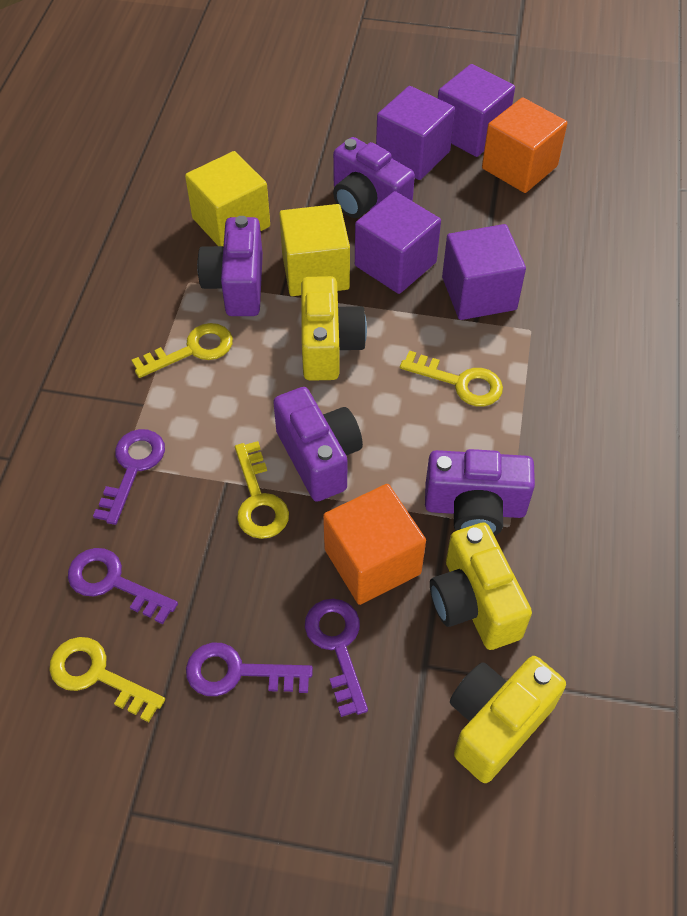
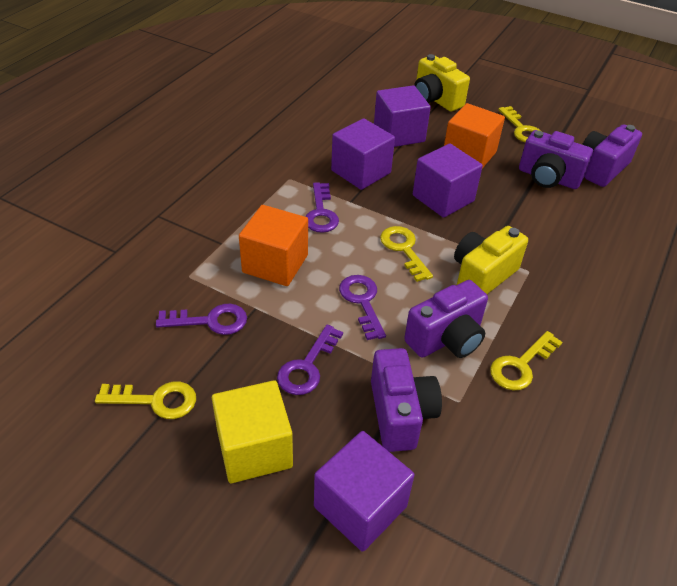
yellow camera: 3 -> 2
yellow cube: 2 -> 1

